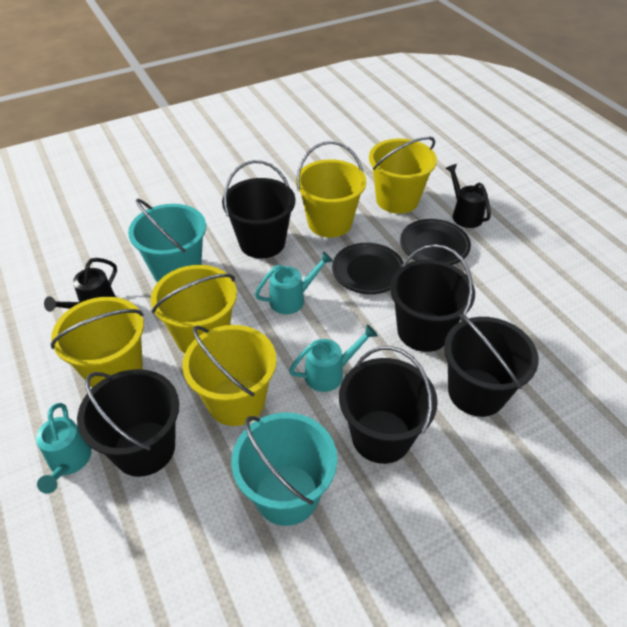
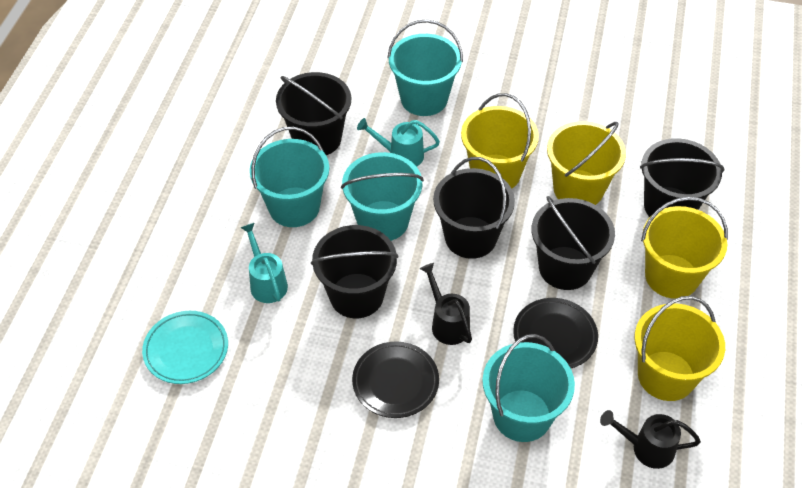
turquoise bucket: 2 -> 4
turquoise plate: 0 -> 1
turquoise watering can: 3 -> 2
yellow bucket: 5 -> 4

